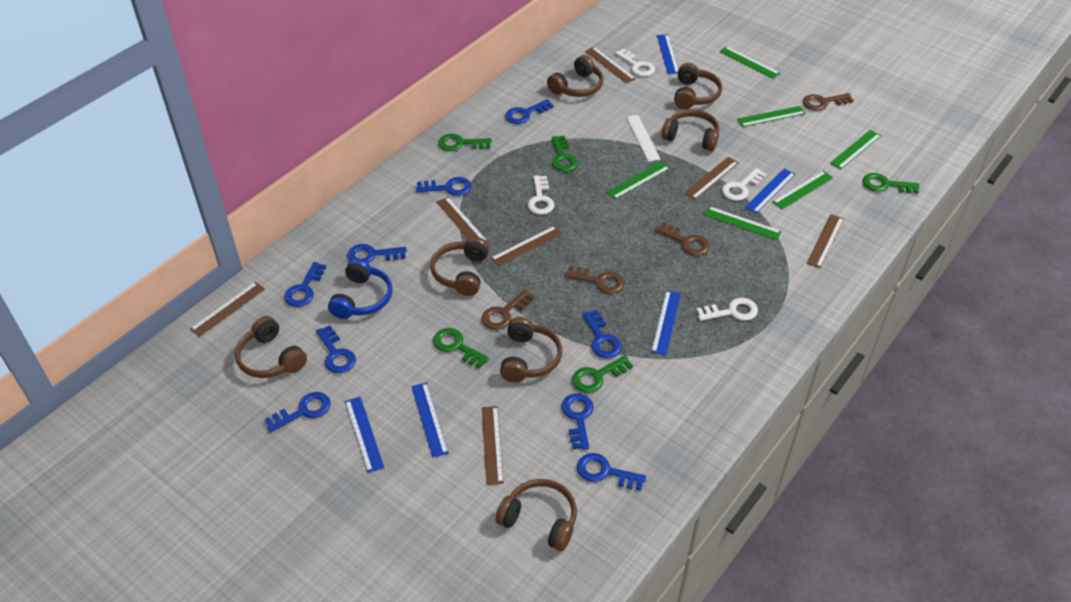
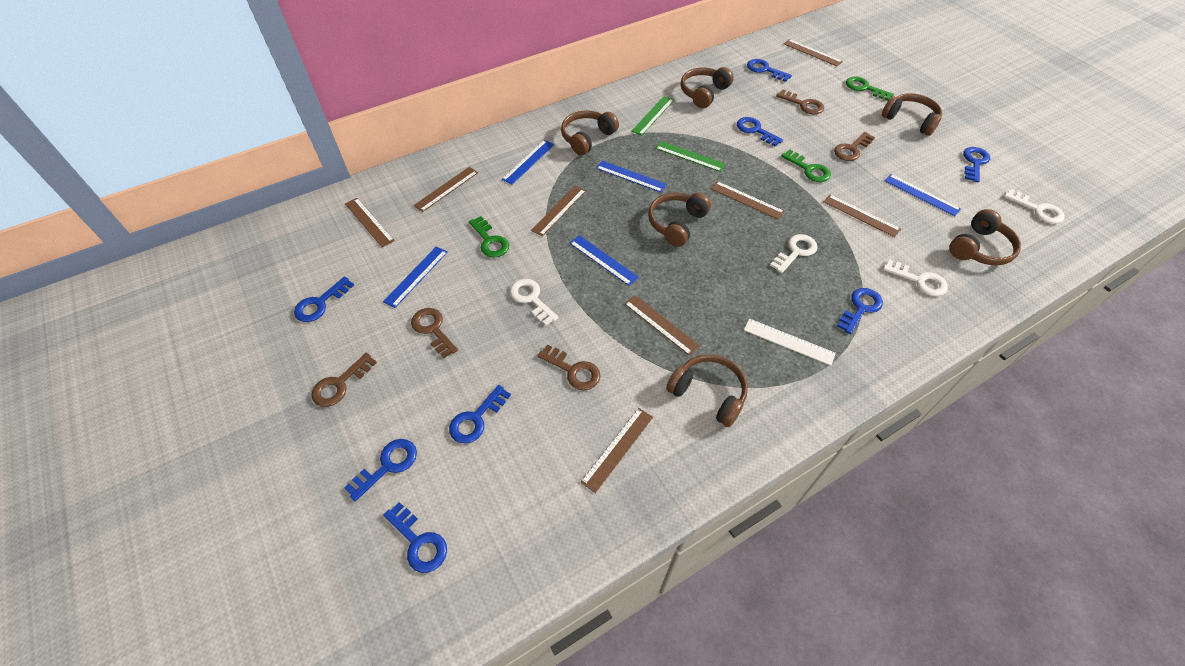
blue headphones: 1 -> 0
blue key: 9 -> 8
brown headphones: 7 -> 6
brown key: 4 -> 5
brown ruler: 7 -> 8
green key: 5 -> 3
green ruler: 6 -> 2

